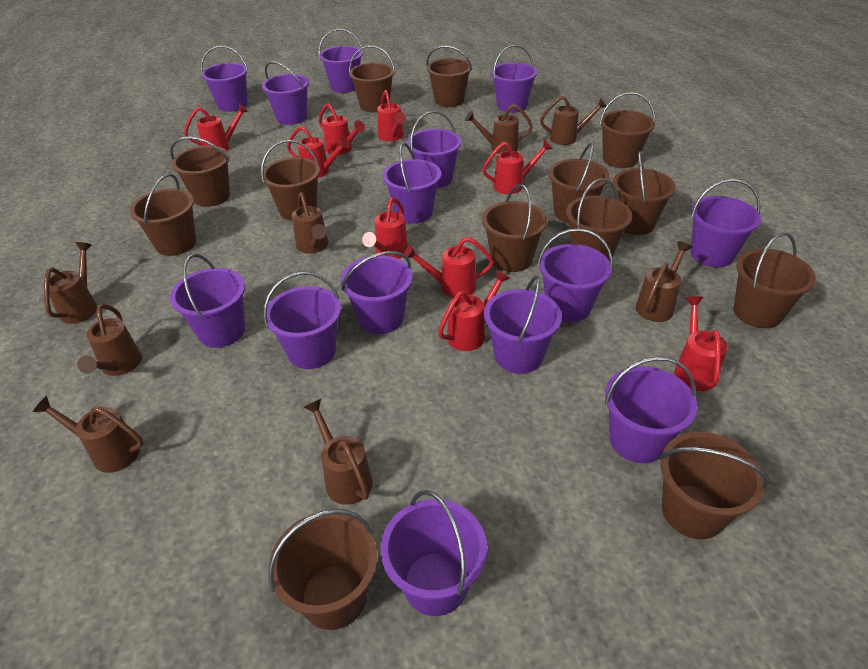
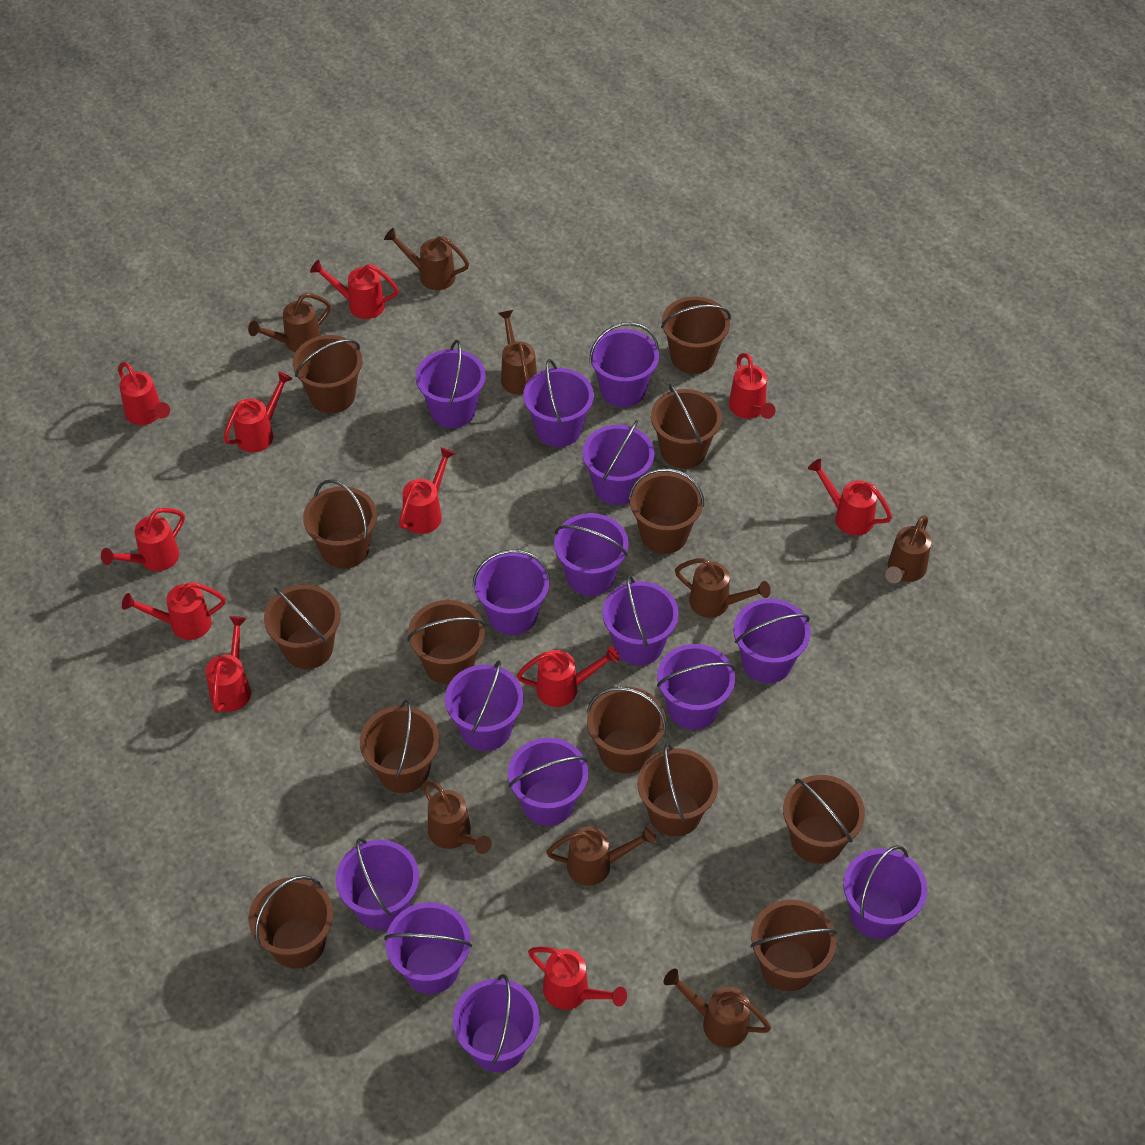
purple bucket: 14 -> 15
red watering can: 9 -> 11

